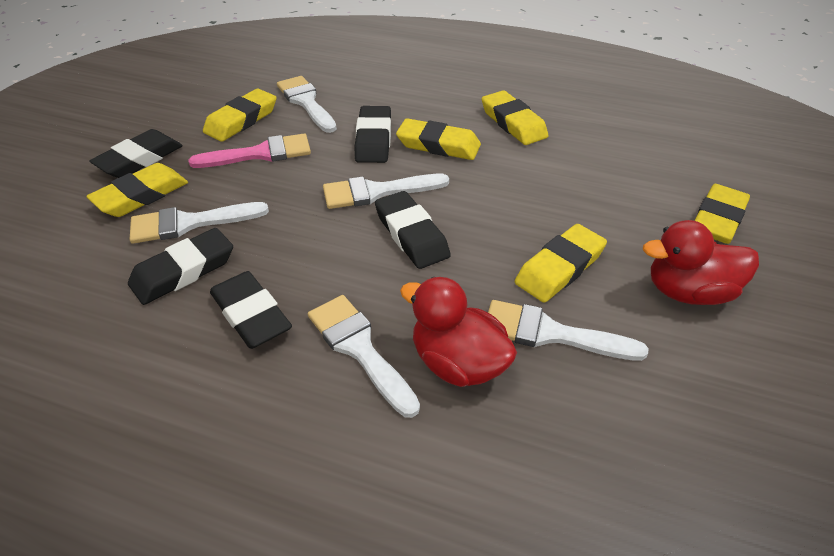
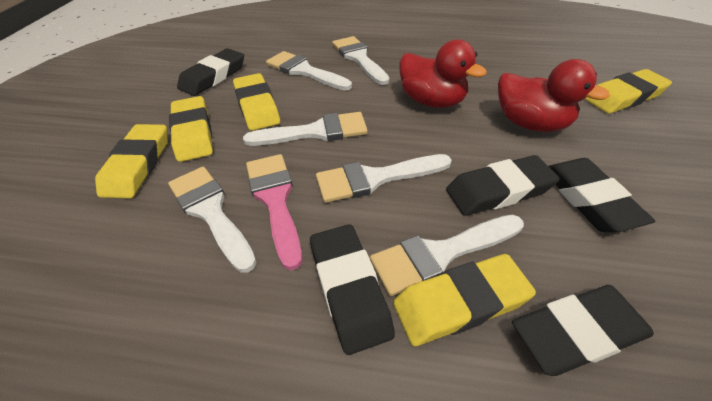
white brush: 5 -> 6
yellow eraser: 6 -> 5

